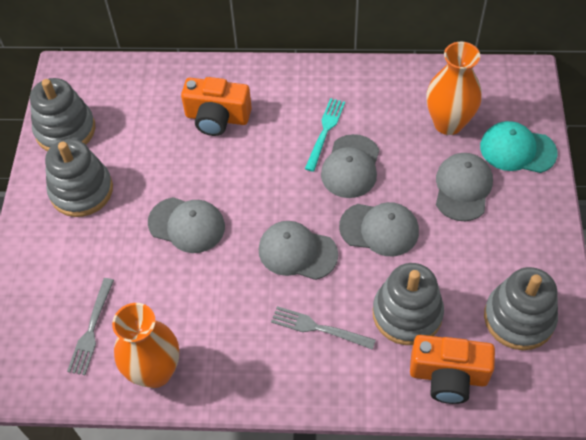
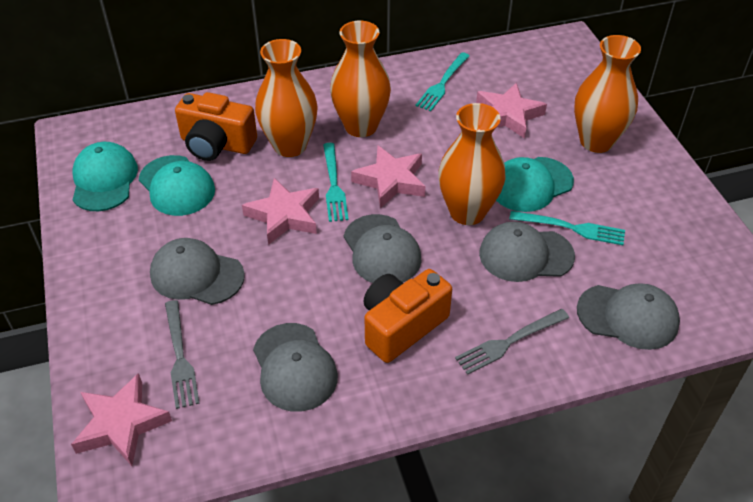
grey stacking toy: 4 -> 0
orange vase: 2 -> 4
pink star: 0 -> 4
turquoise cap: 1 -> 3
turquoise fork: 1 -> 3

